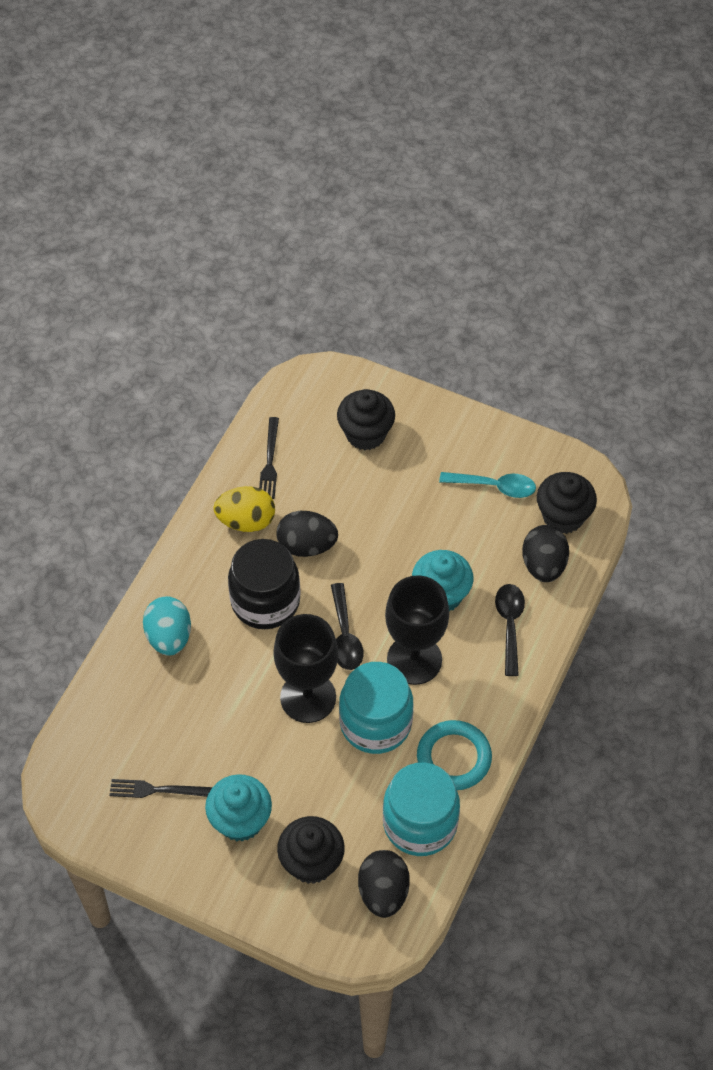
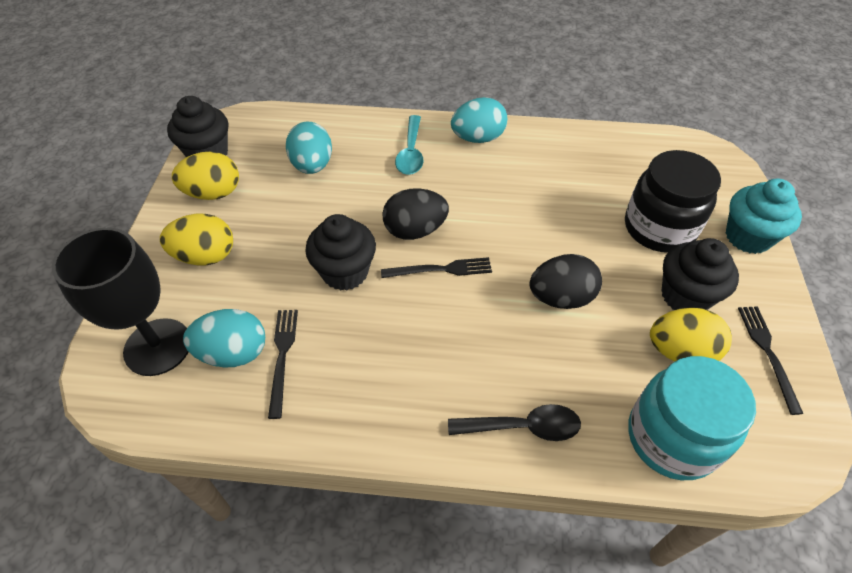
black egg: 3 -> 2
black fork: 2 -> 3
black goblet: 2 -> 1
black spoon: 2 -> 1
turquoise cupcake: 2 -> 1
turquoise egg: 1 -> 3
turquoise jar: 2 -> 1
turquoise ring: 1 -> 0
yellow egg: 1 -> 3

